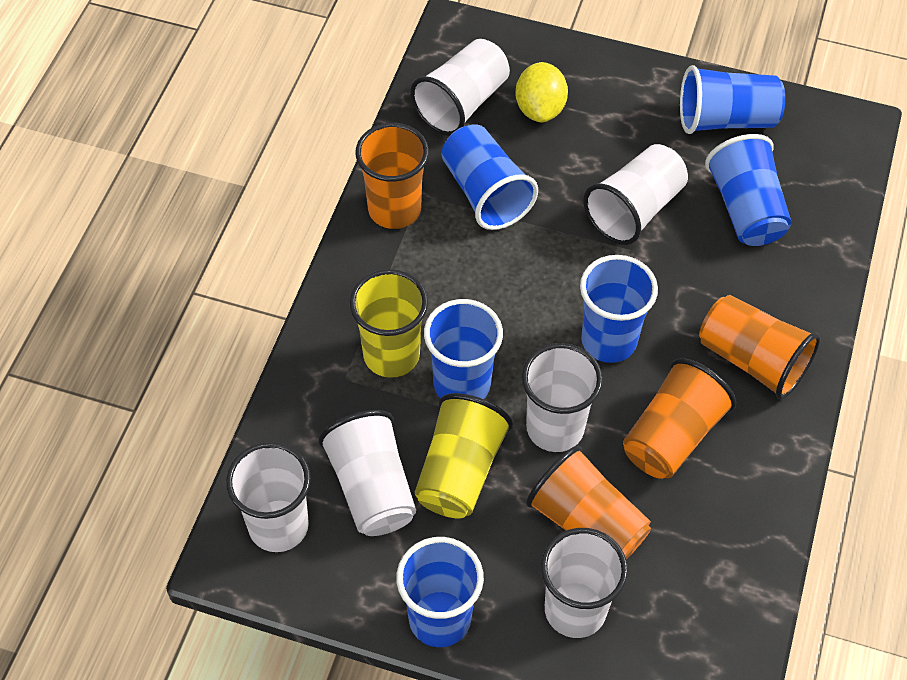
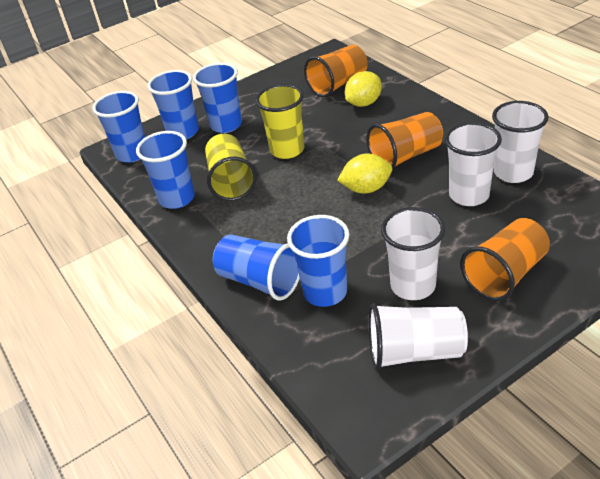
orange cup: 4 -> 3
white cup: 6 -> 4
yellow lemon: 1 -> 2

